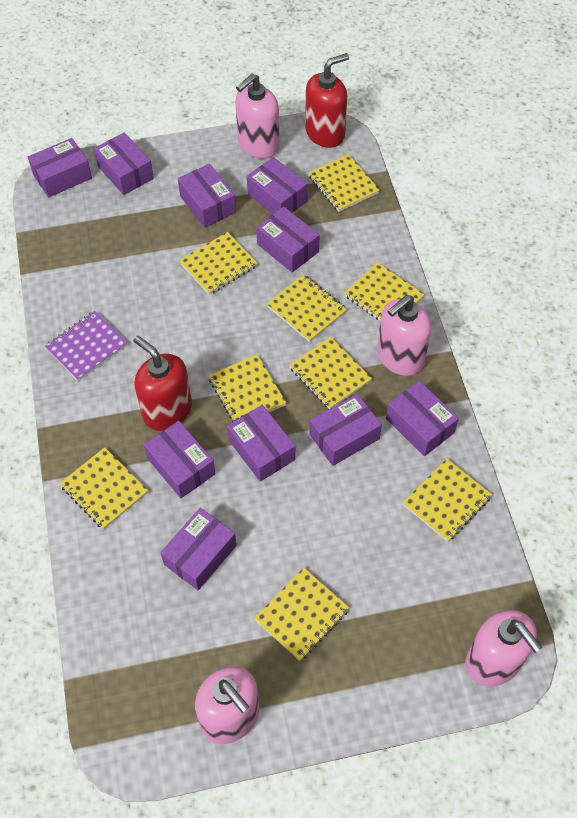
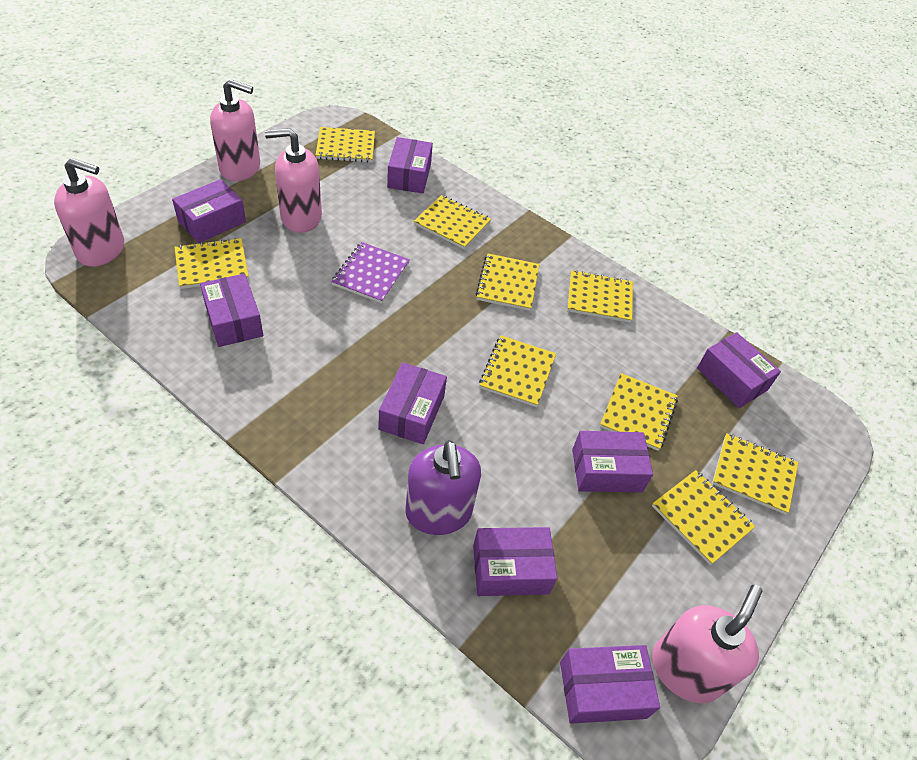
purple box: 10 -> 8
purple soap dispenser: 0 -> 1
red soap dispenser: 2 -> 0

